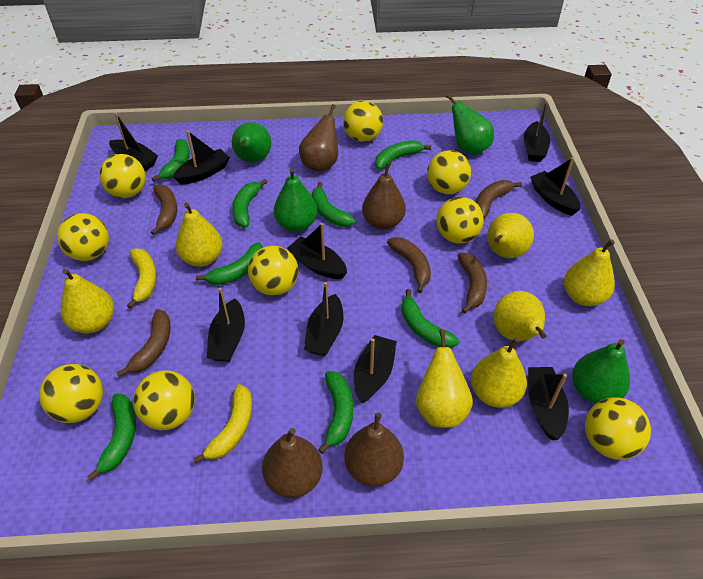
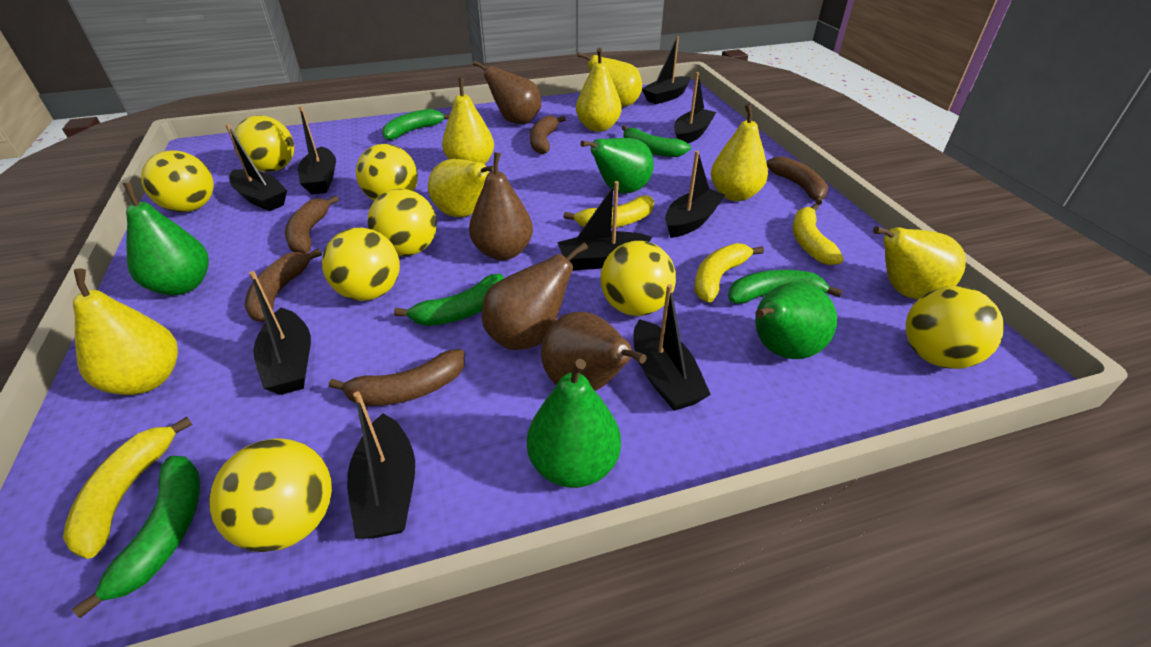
green banana: 8 -> 5
yellow ball: 9 -> 8
yellow banana: 2 -> 4

